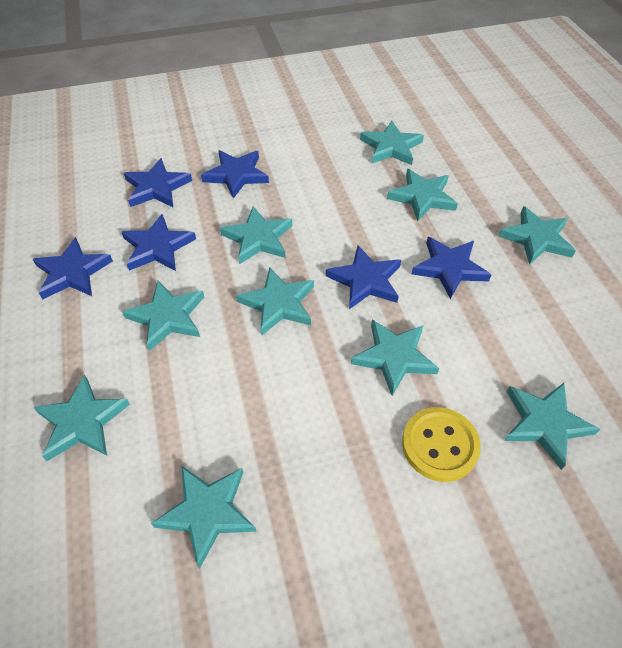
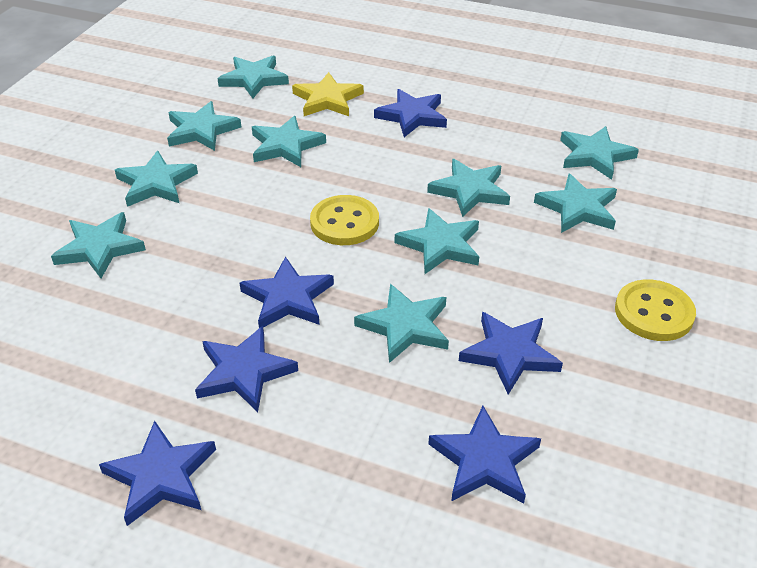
yellow button: 1 -> 2
yellow star: 0 -> 1

